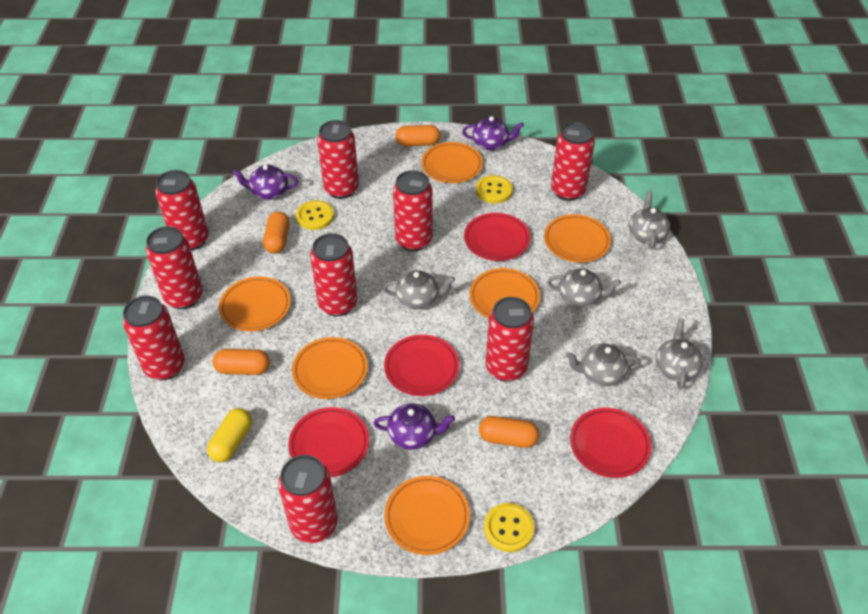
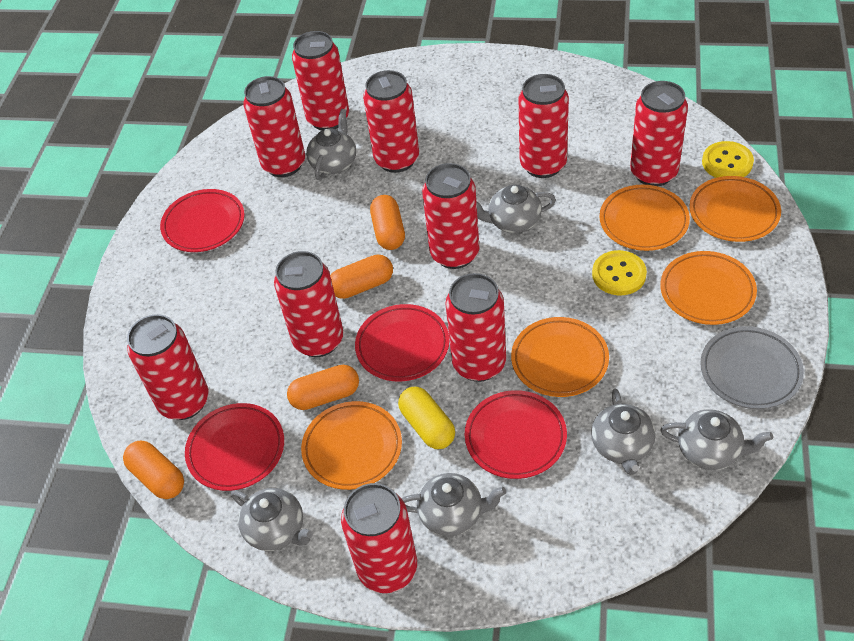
grey plate: 0 -> 1
grey teapot: 5 -> 6
orange plate: 6 -> 5
purple teapot: 3 -> 0
red can: 9 -> 10
yellow button: 3 -> 2

